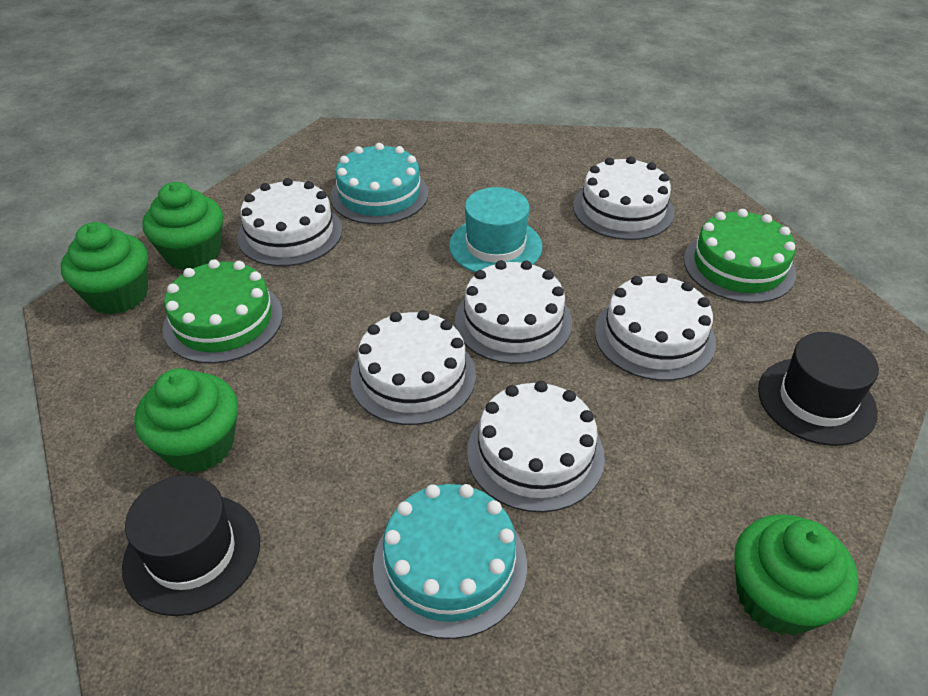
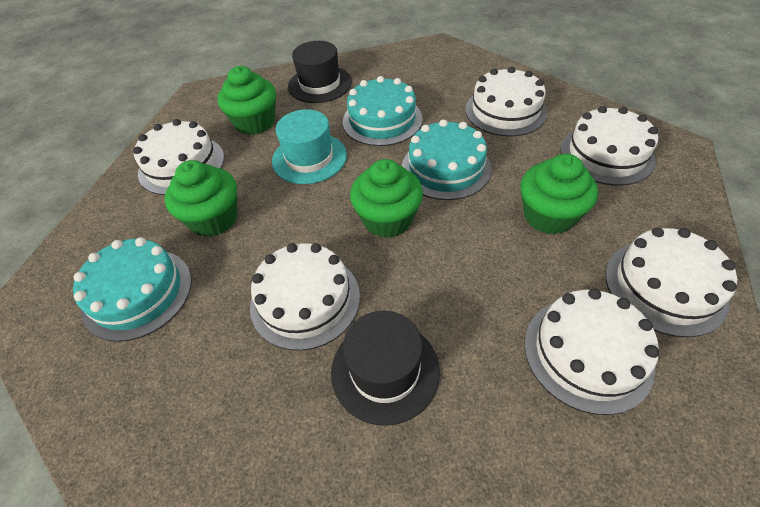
green cake: 2 -> 0
turquoise cake: 2 -> 3

